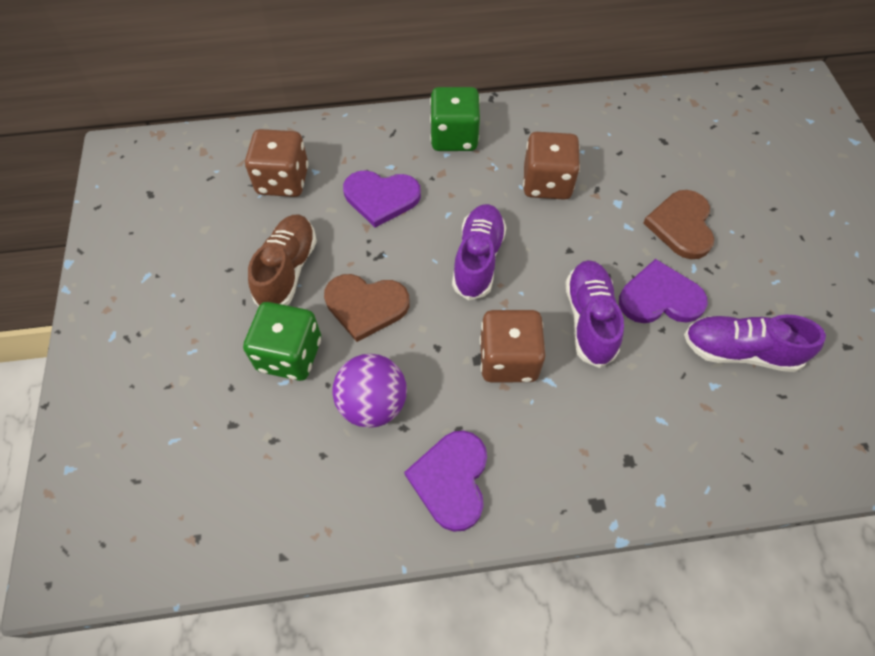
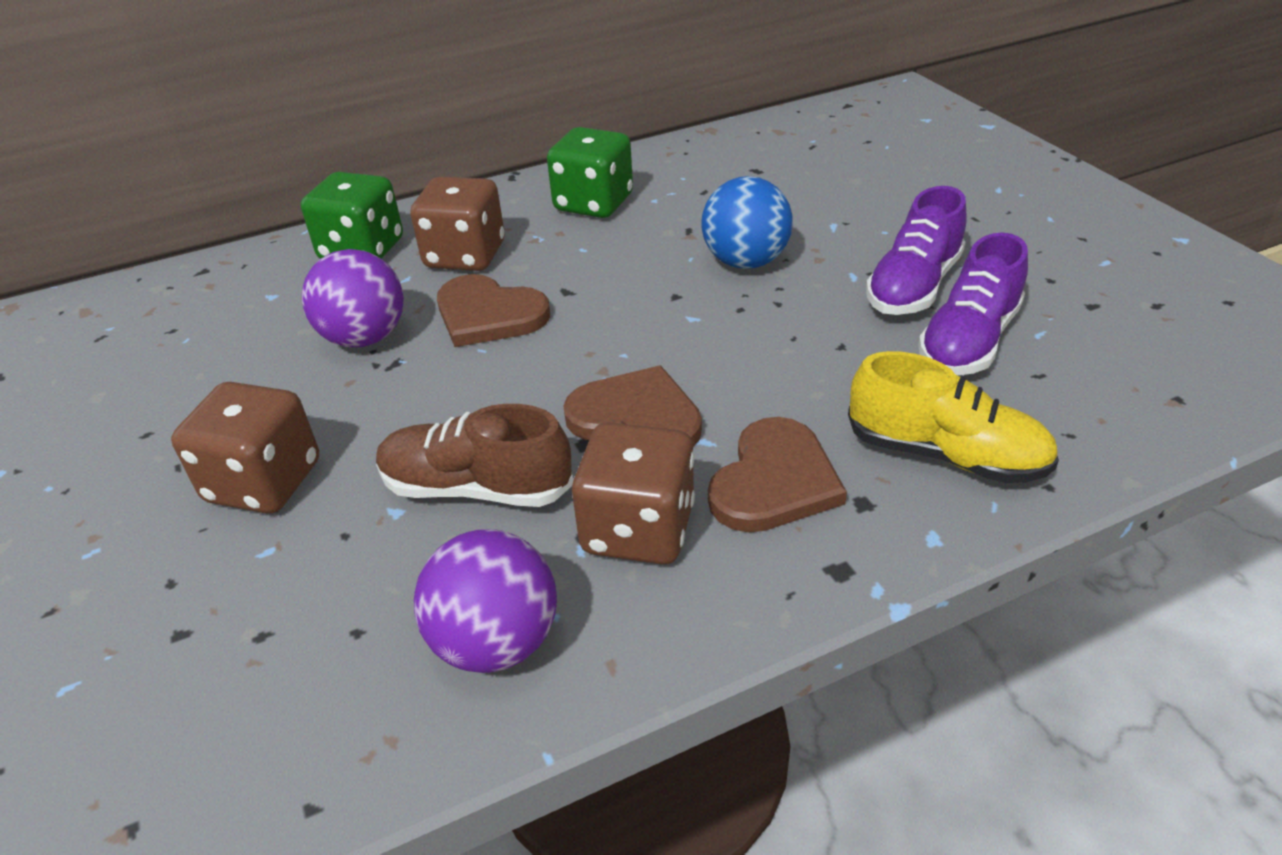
blue ball: 0 -> 1
brown heart: 2 -> 3
purple ball: 1 -> 2
purple heart: 3 -> 0
purple shoe: 3 -> 2
yellow shoe: 0 -> 1

